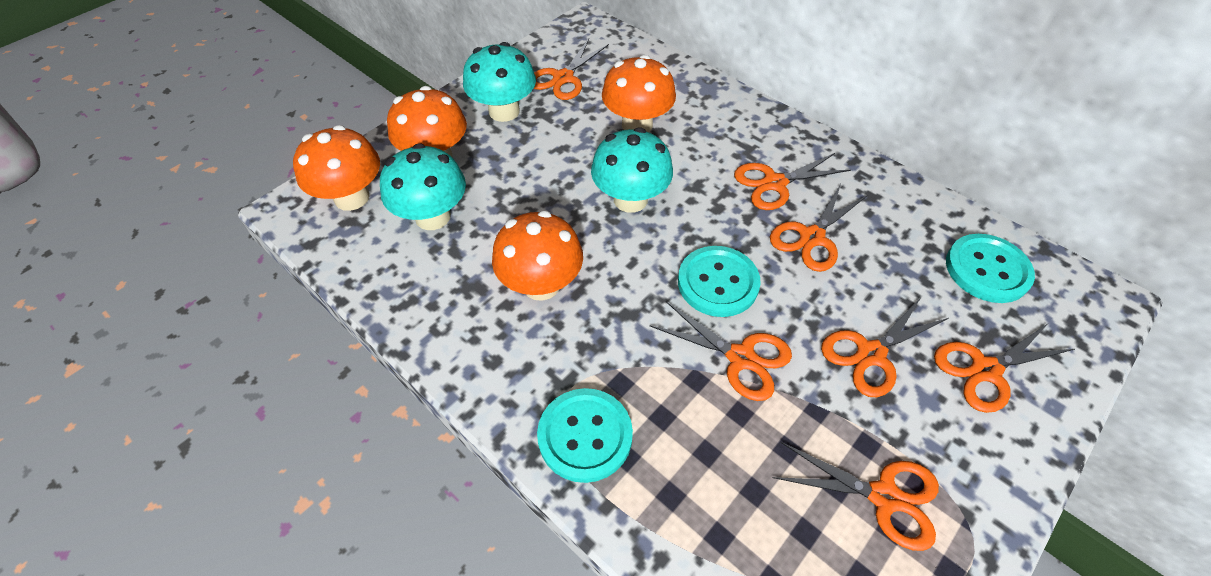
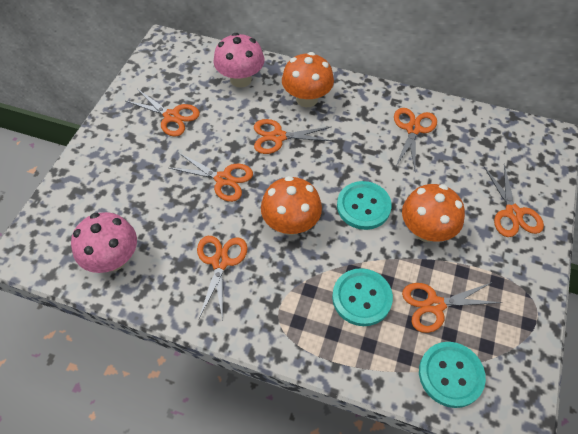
orange mushroom: 4 -> 3
pink mushroom: 0 -> 2
turquoise mushroom: 3 -> 0

